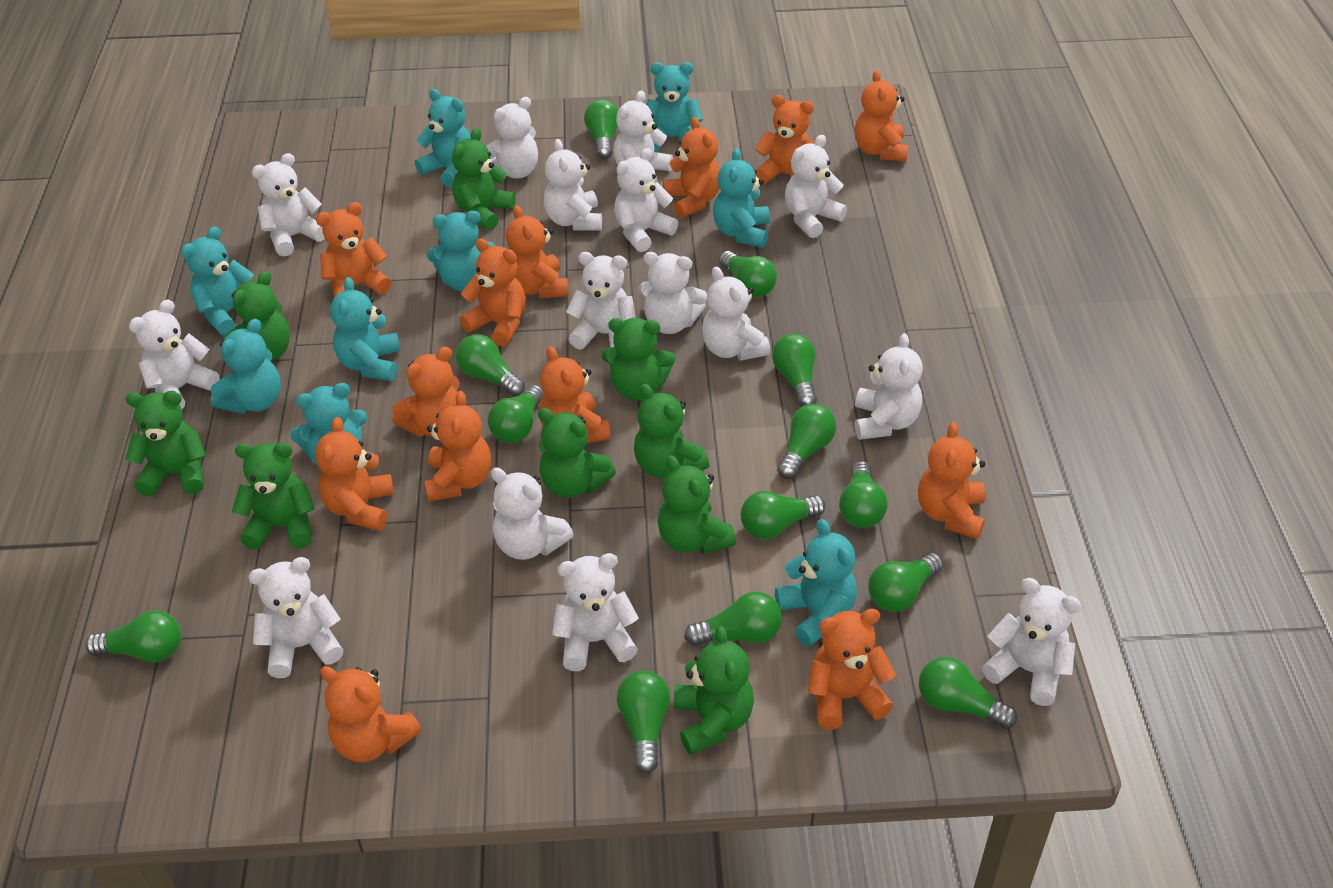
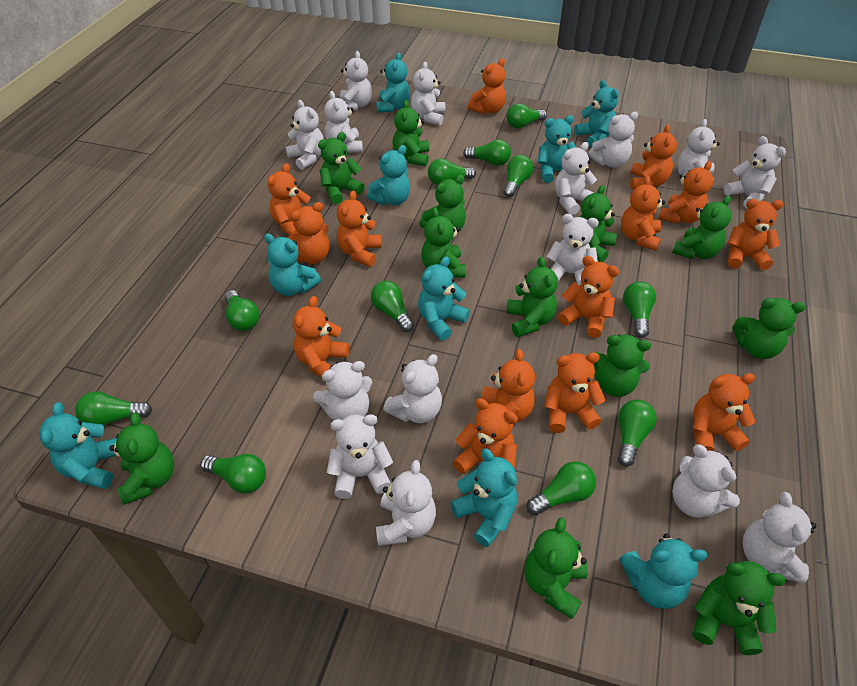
green light bulb: 13 -> 11
green teddy bear: 9 -> 12
orange teddy bear: 13 -> 14

